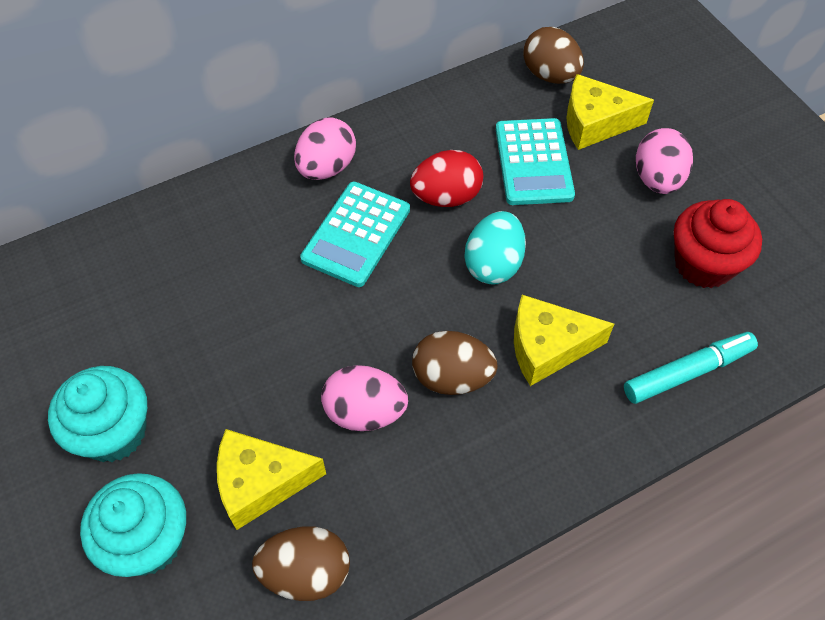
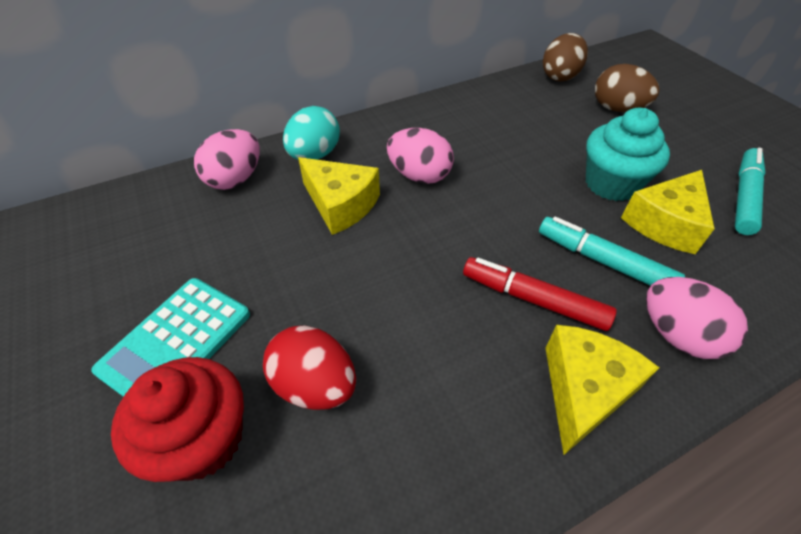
brown egg: 3 -> 2
red marker: 0 -> 1
turquoise calculator: 2 -> 1
turquoise cupcake: 2 -> 1
turquoise marker: 1 -> 2

